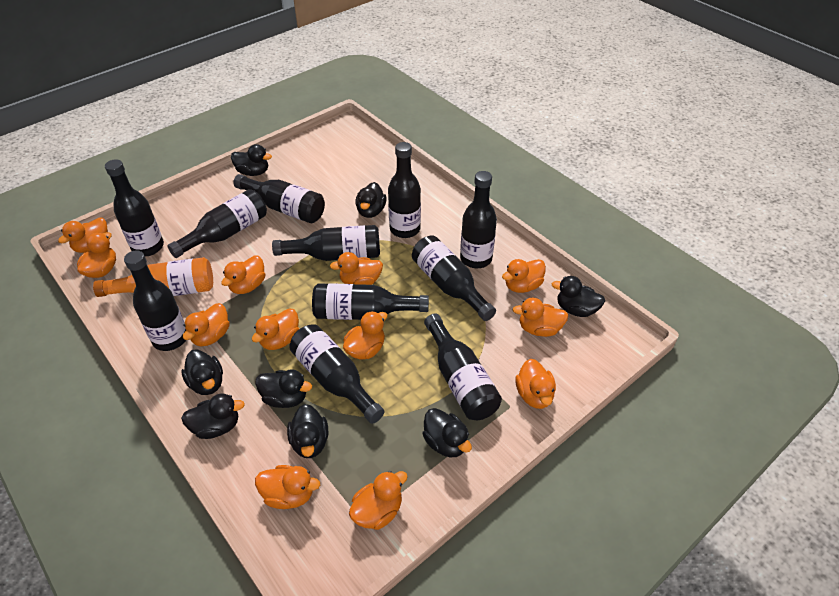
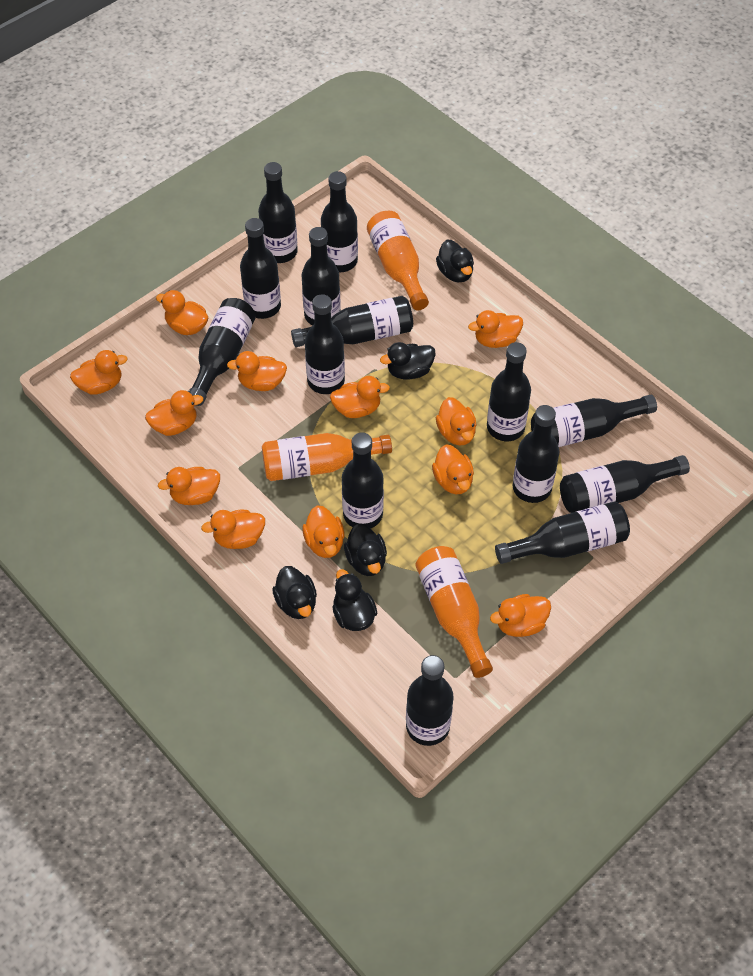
black bottle: 11 -> 14
black duck: 8 -> 5
orange bottle: 1 -> 3

